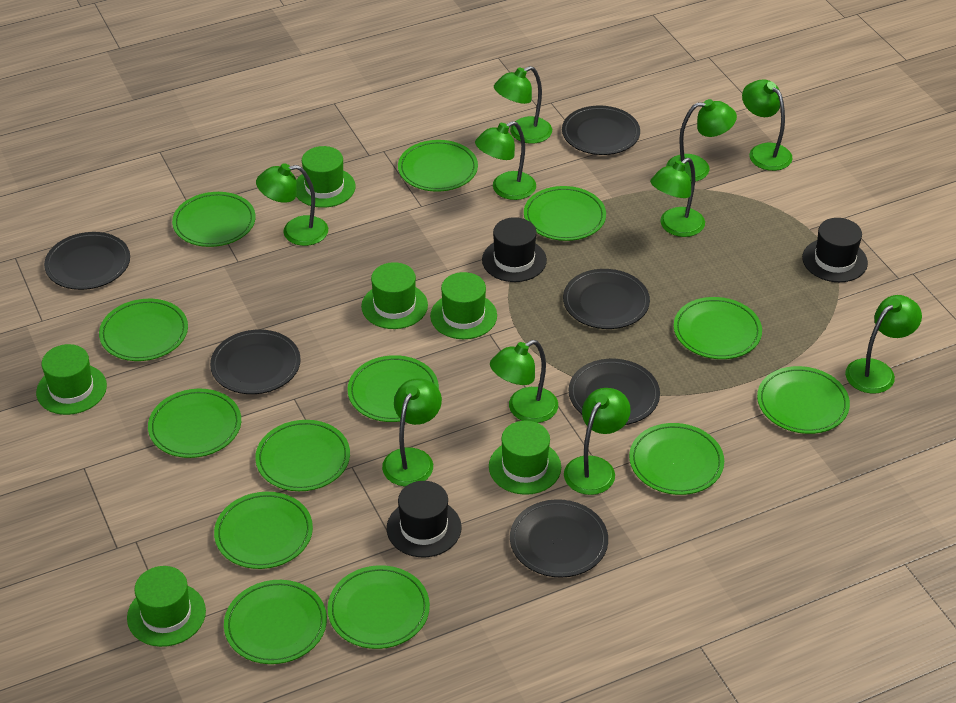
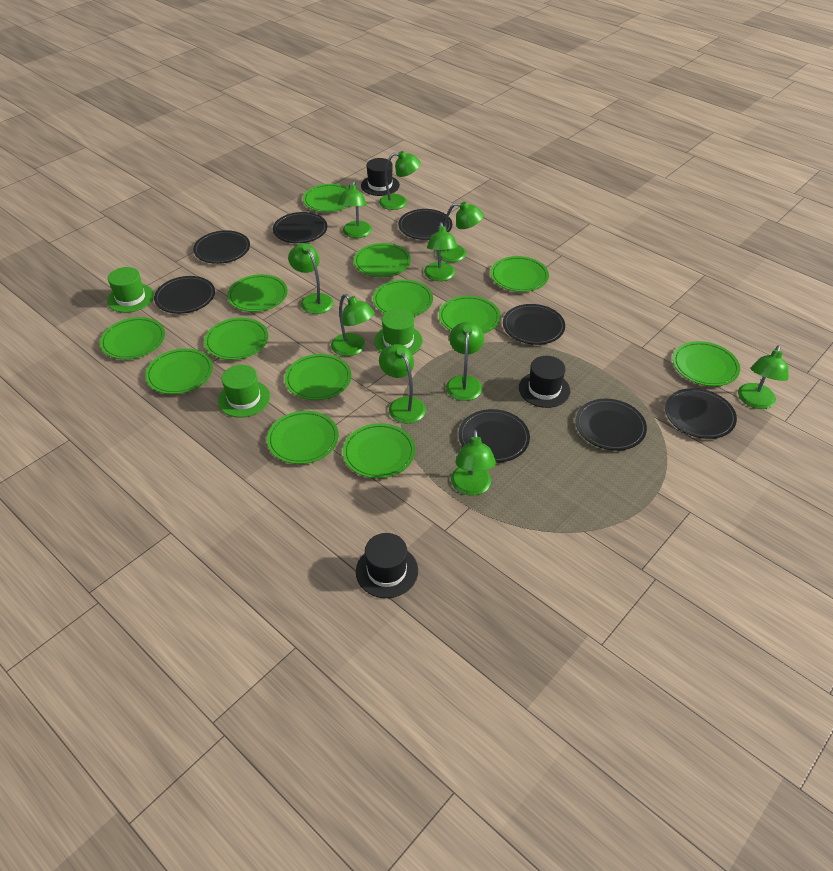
black plate: 6 -> 8
green hat: 6 -> 3

